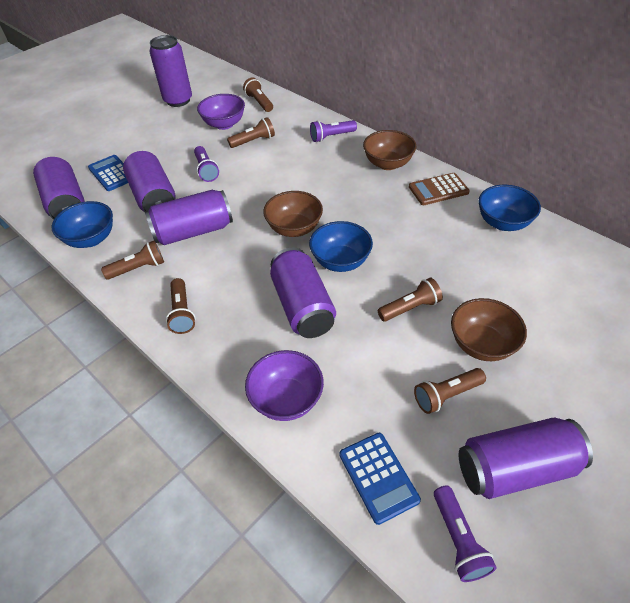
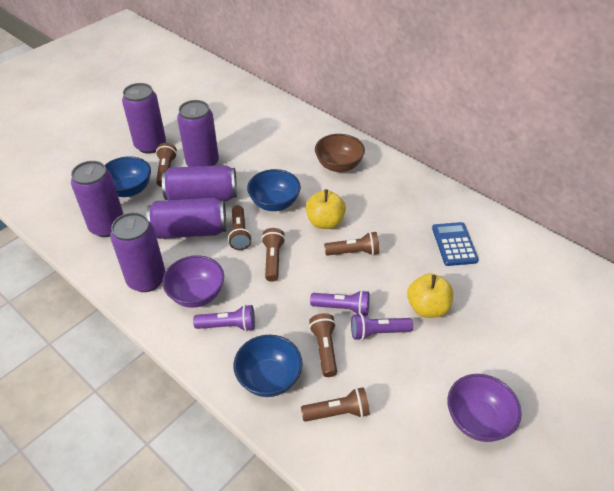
blue calculator: 2 -> 1
brown bowl: 3 -> 1
brown calculator: 1 -> 0
yellow apple: 0 -> 2

